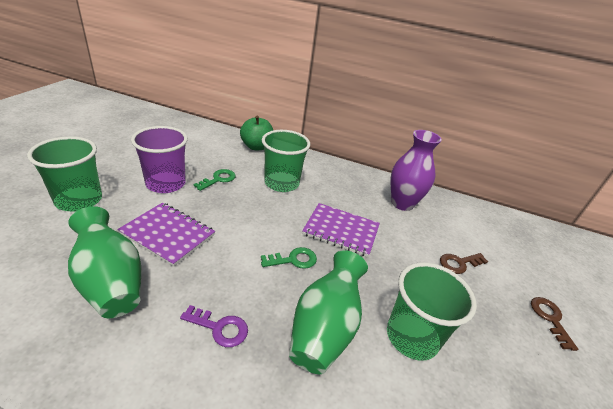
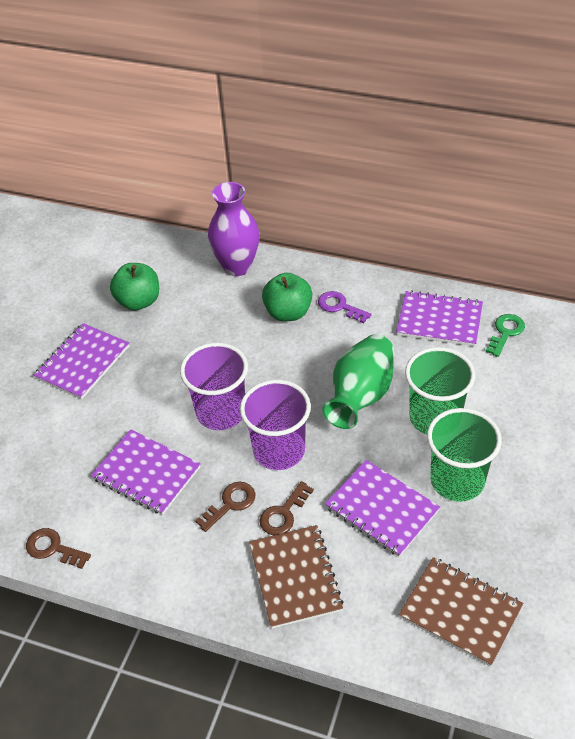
brown key: 2 -> 3
brown notebook: 0 -> 2
green apple: 1 -> 2
green cup: 3 -> 2
green key: 2 -> 1
green vase: 2 -> 1
purple cup: 1 -> 2
purple notebook: 2 -> 4

